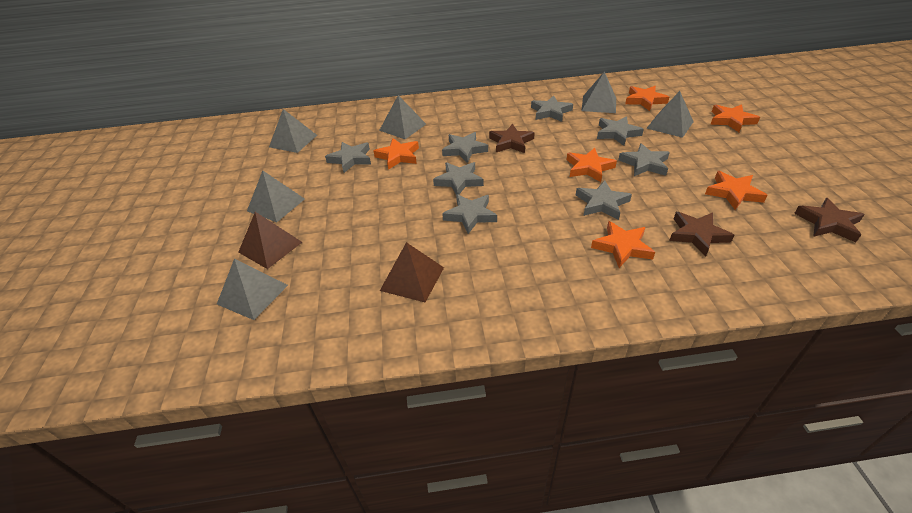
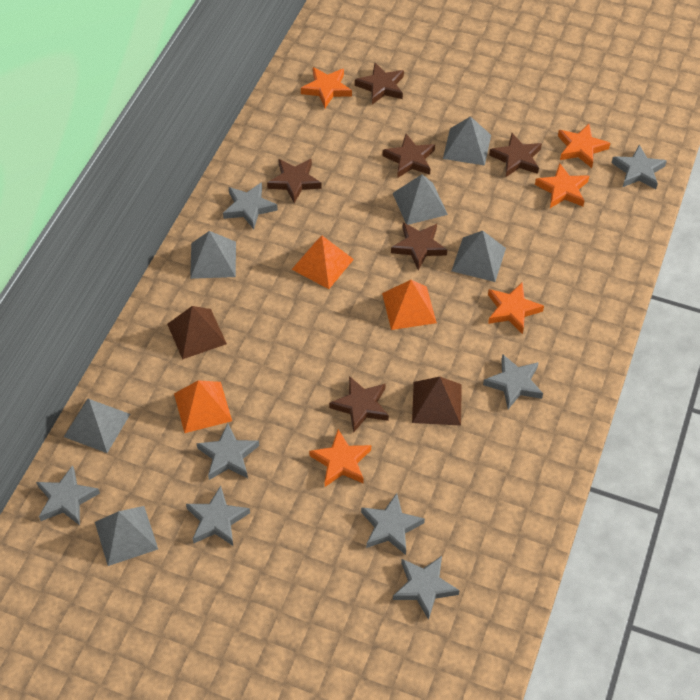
brown star: 3 -> 6
orange pyramid: 0 -> 3
orange star: 6 -> 5

